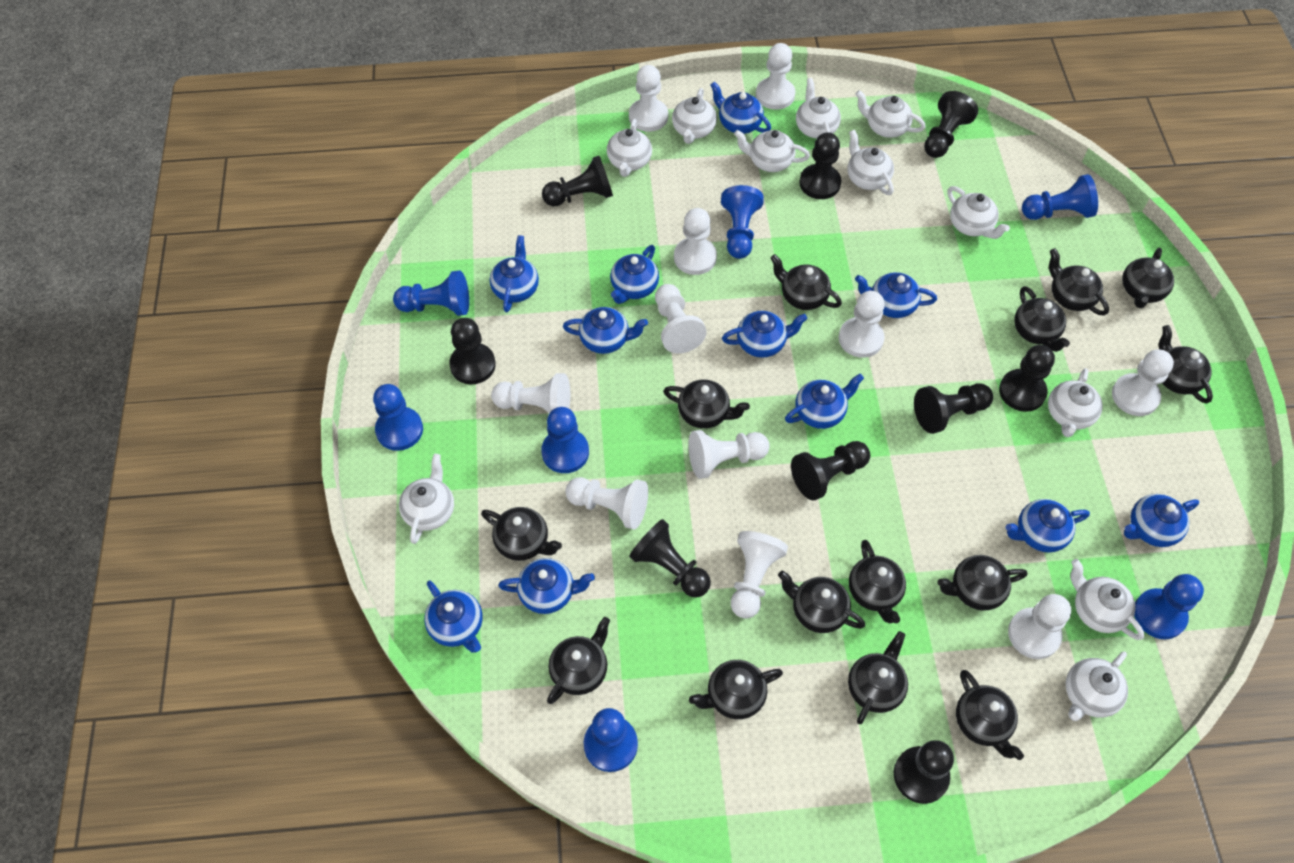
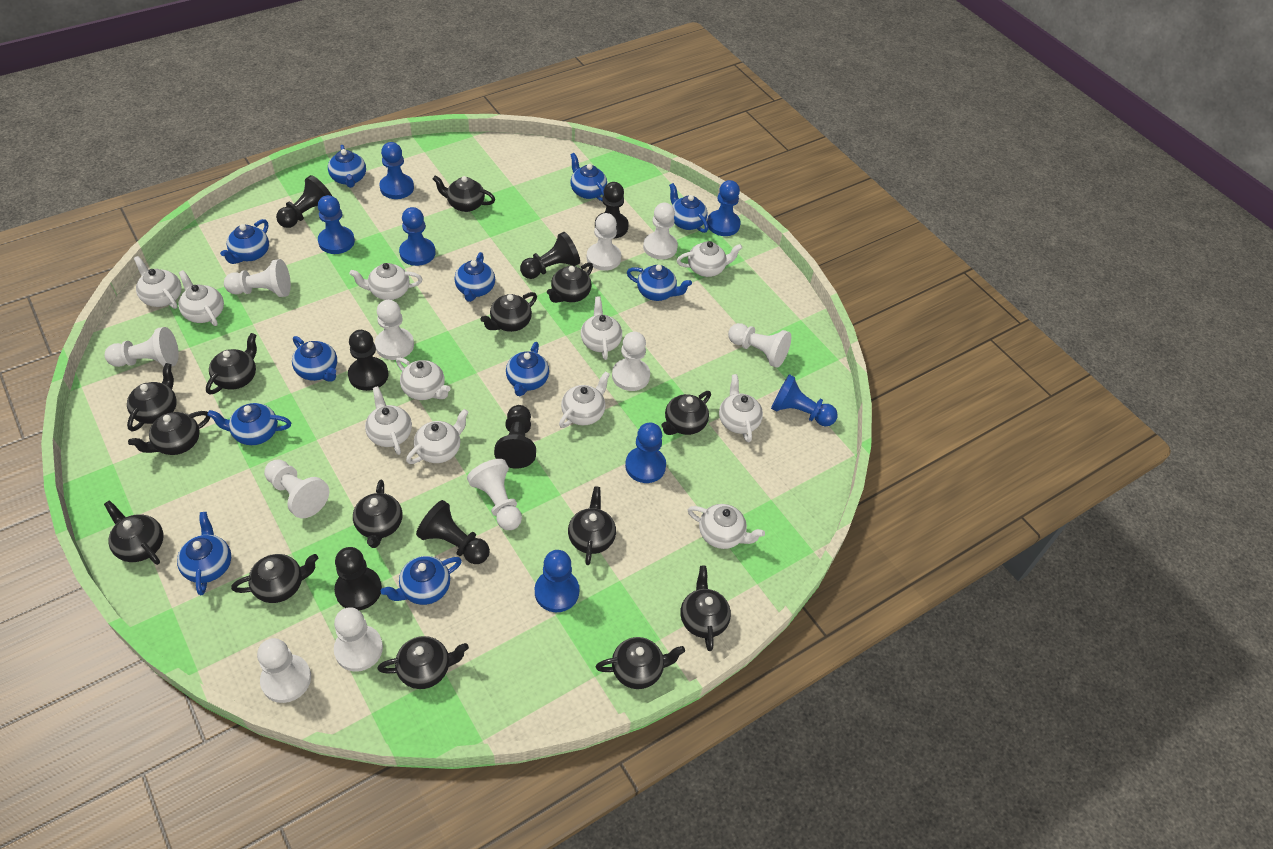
black pawn: 9 -> 7

